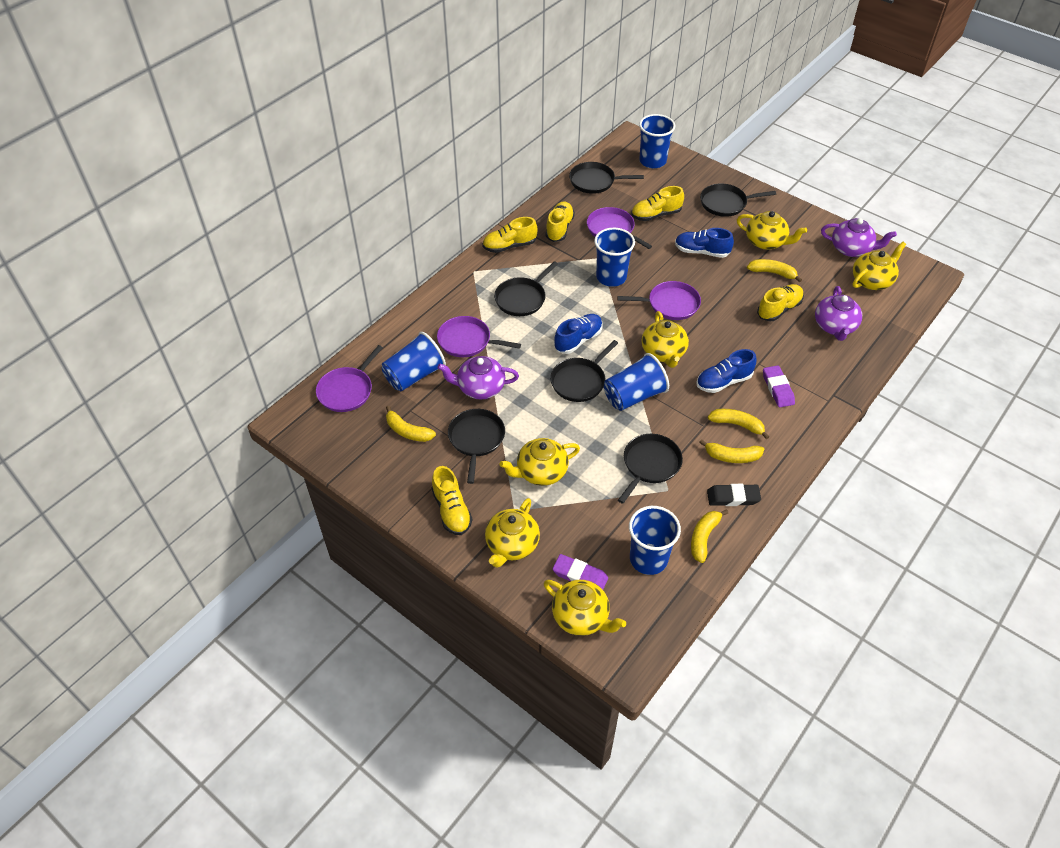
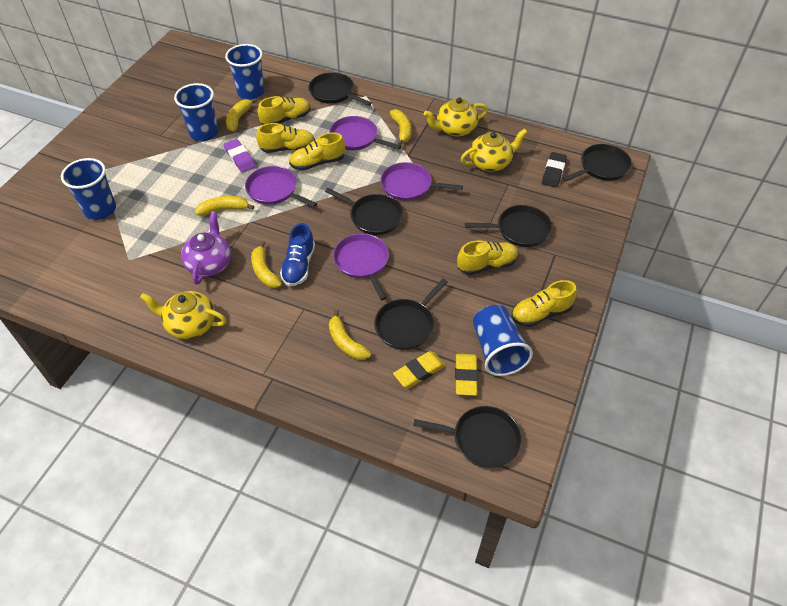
blue cup: 5 -> 4
blue shoe: 3 -> 1
purple eraser: 2 -> 1
purple teapot: 3 -> 1
yellow eraser: 0 -> 2
yellow teapot: 6 -> 3

